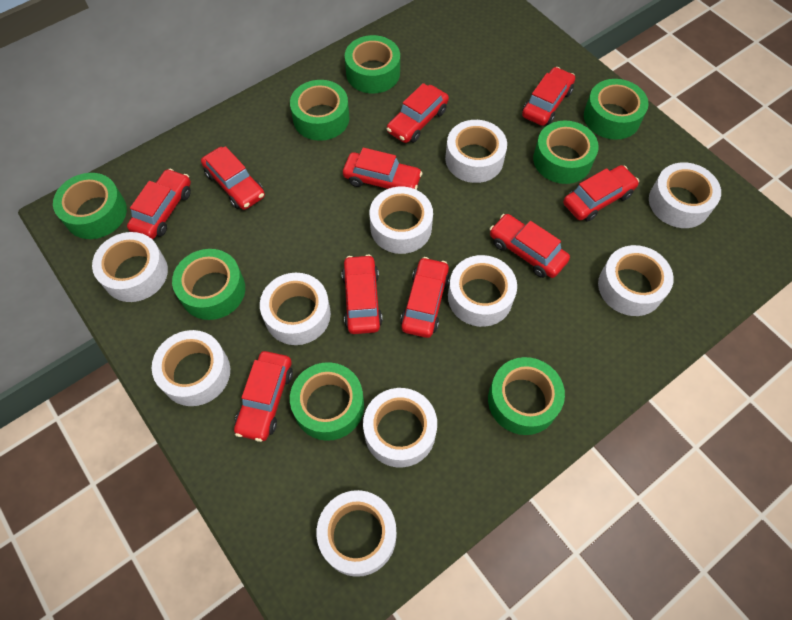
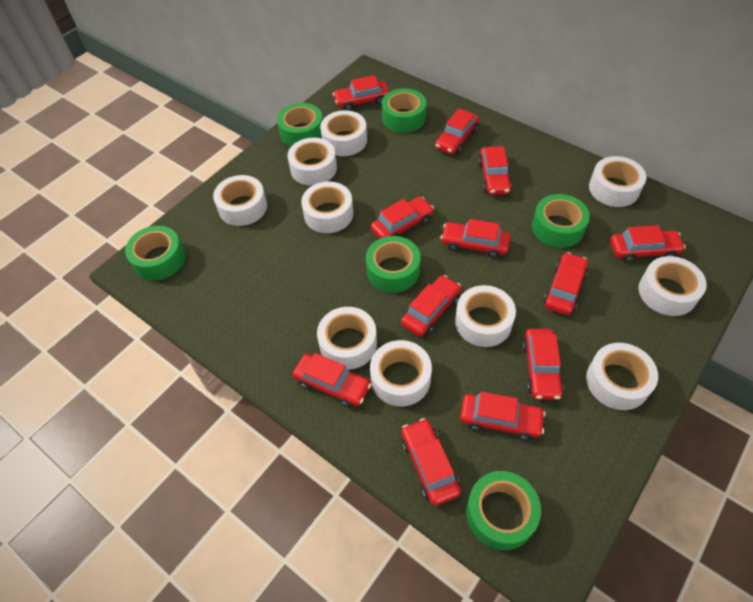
green tape: 8 -> 6
red car: 10 -> 12

